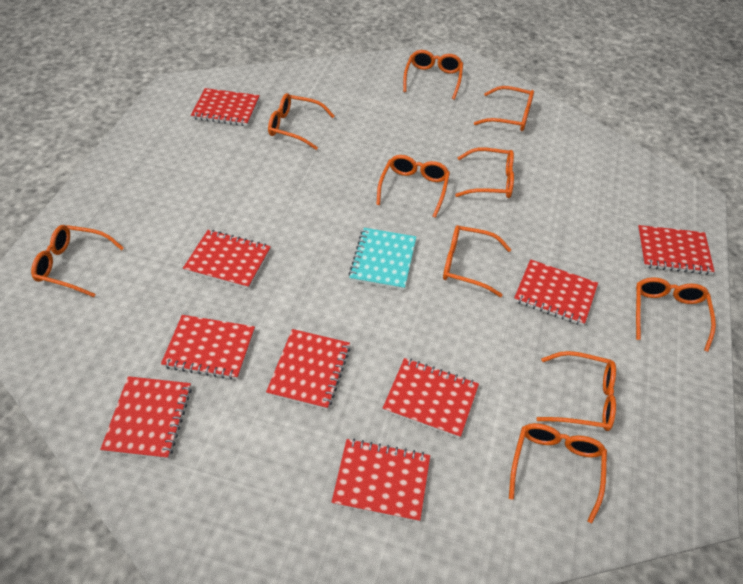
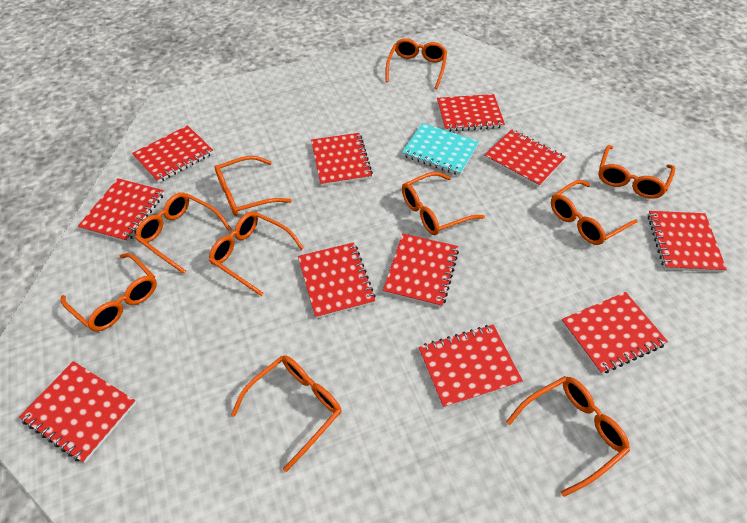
red notebook: 9 -> 11

